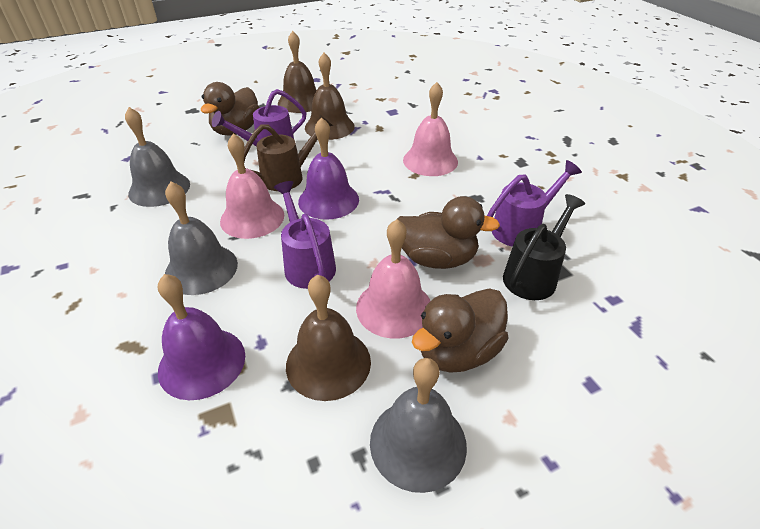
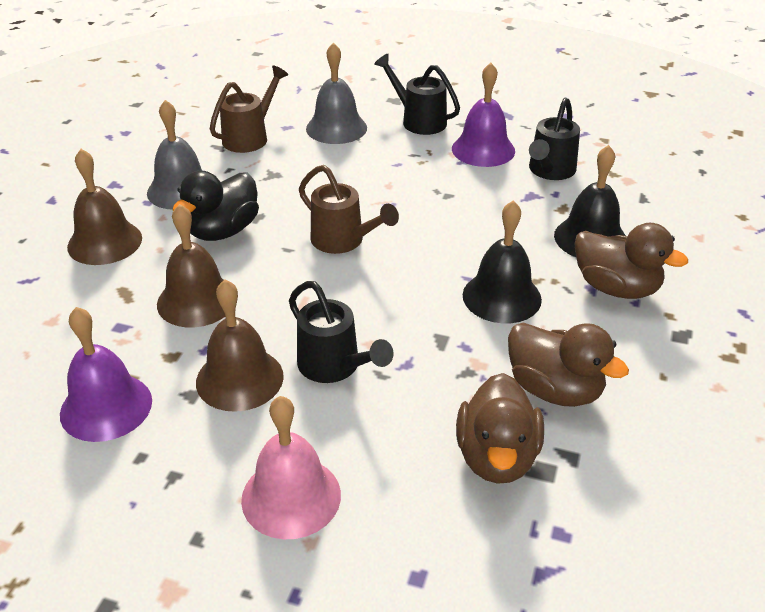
black bell: 0 -> 2
black duck: 0 -> 1
black watering can: 1 -> 3
brown watering can: 1 -> 2
grey bell: 3 -> 2
pink bell: 3 -> 1
purple watering can: 3 -> 0

